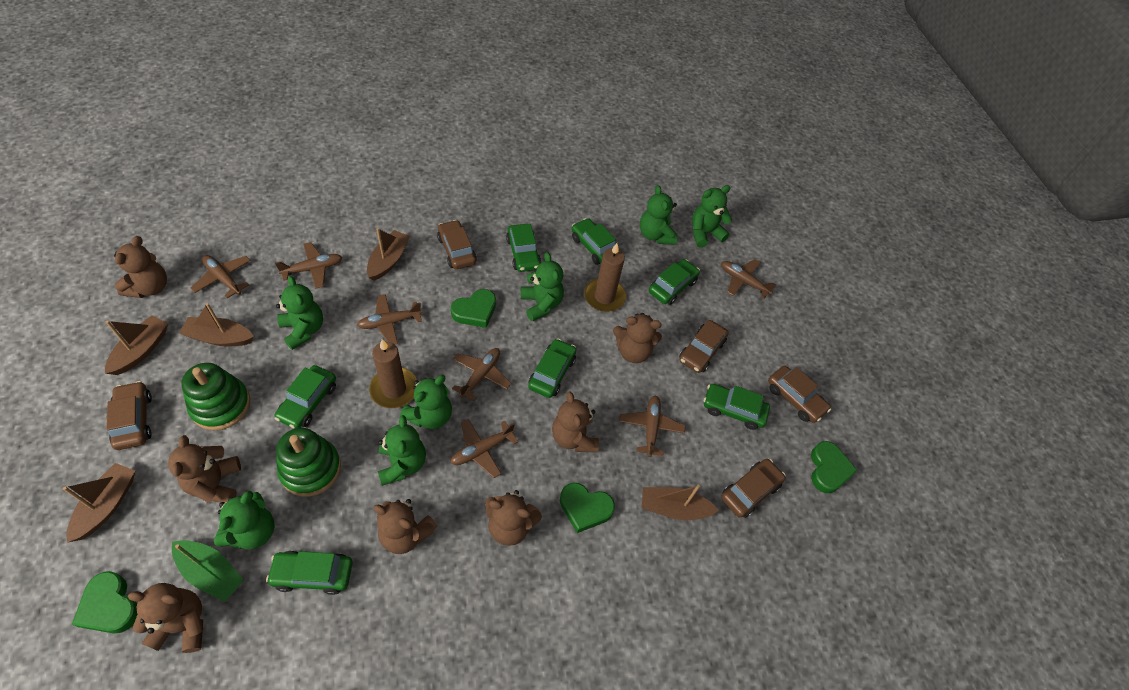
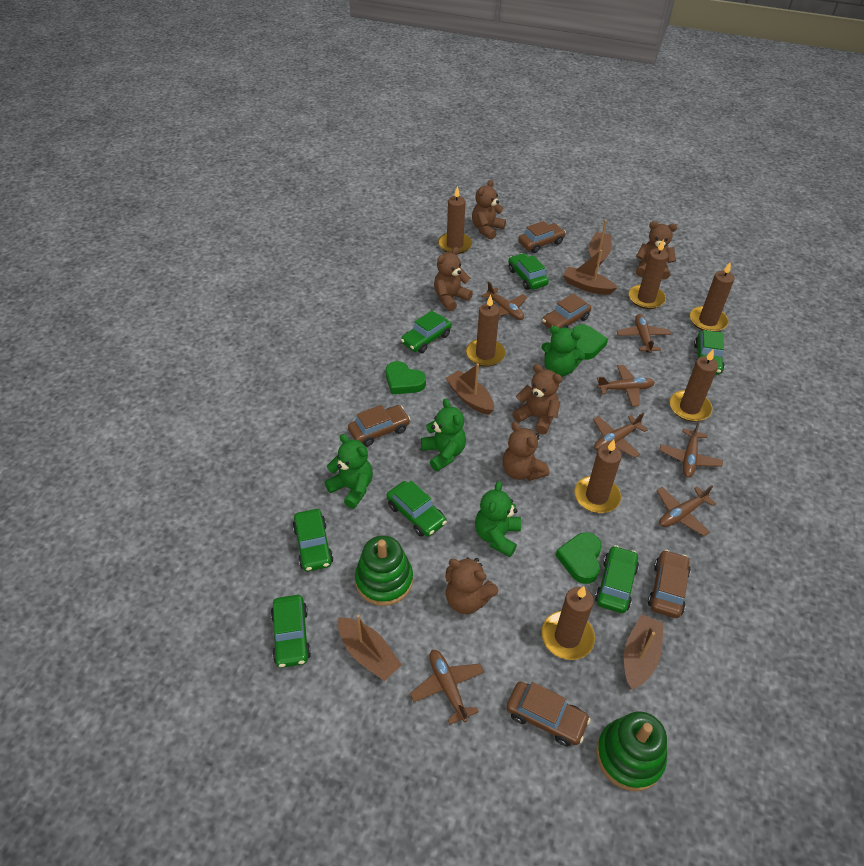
brown candle: 2 -> 7
brown teddy bear: 7 -> 6
green boat: 1 -> 0
green heart: 4 -> 3
green teddy bear: 7 -> 4

